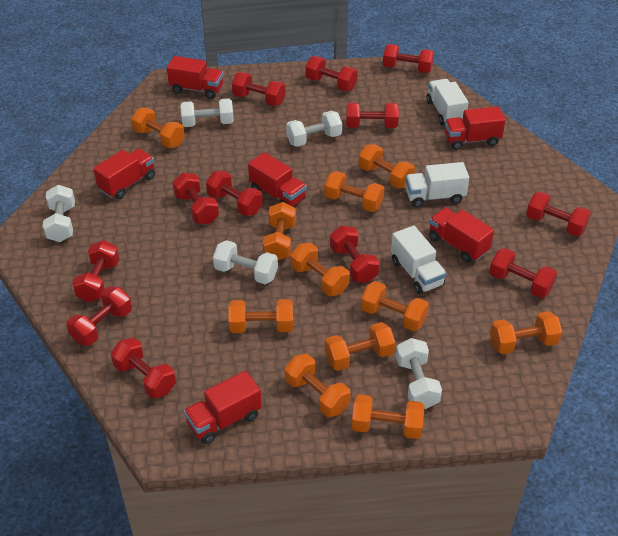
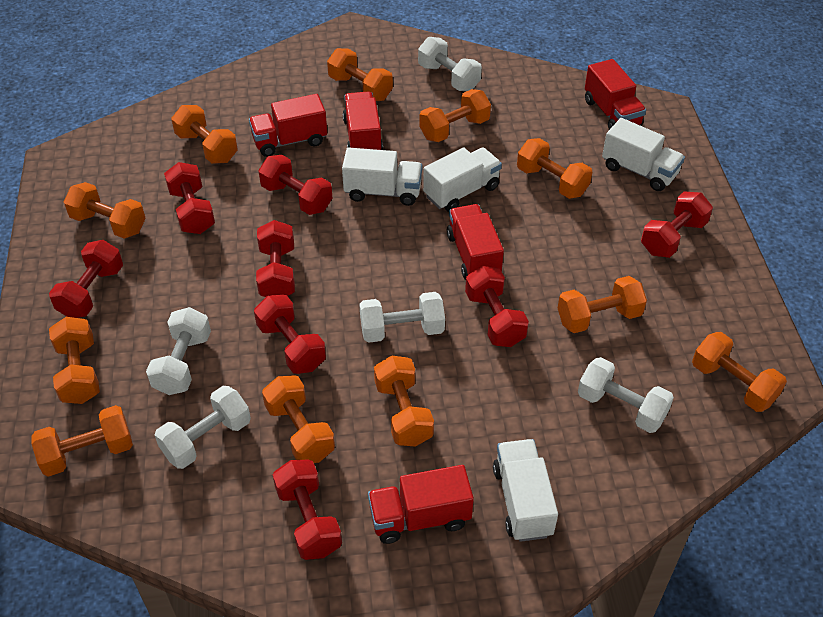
red dumbbell: 12 -> 8
red truck: 6 -> 5
white truck: 3 -> 4

